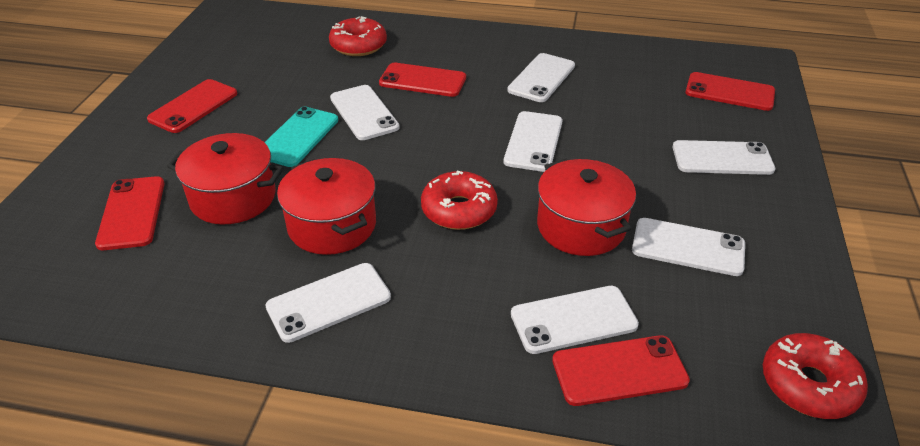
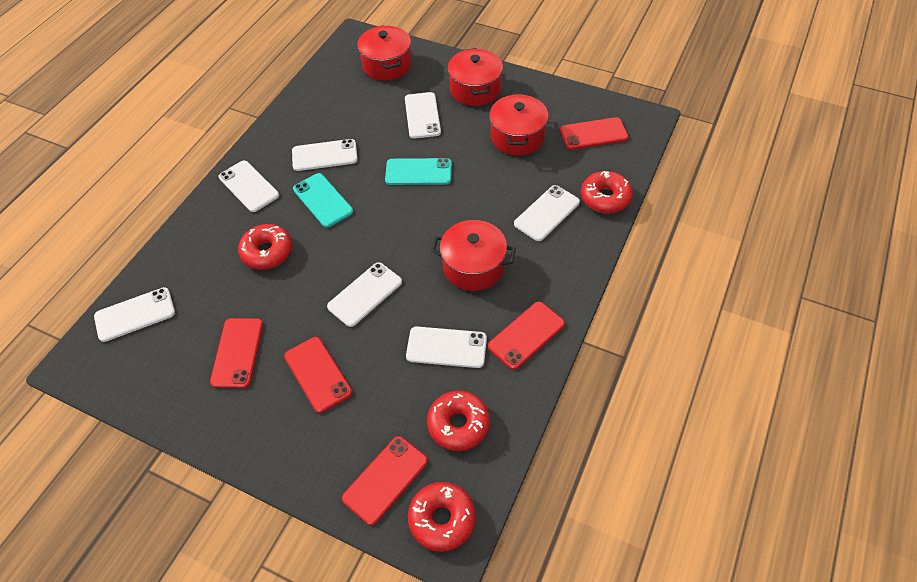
red donut: 3 -> 4
red pot: 3 -> 4
turquoise phone: 1 -> 2

